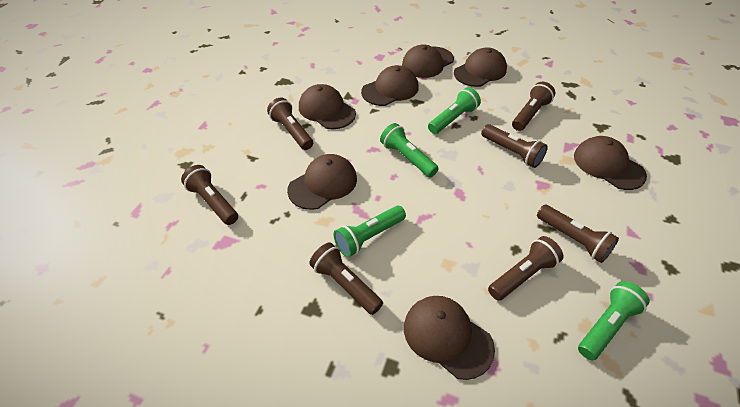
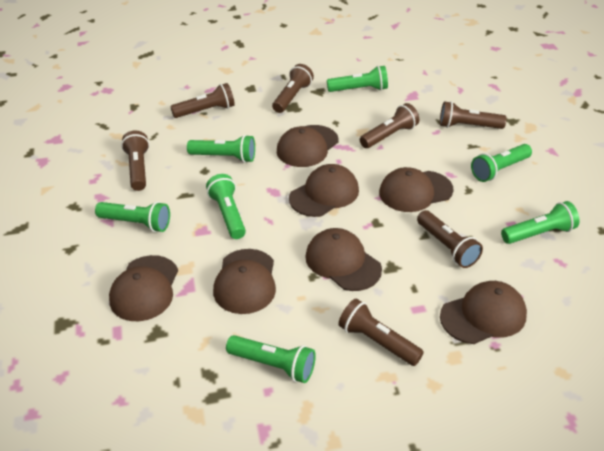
green flashlight: 4 -> 7

